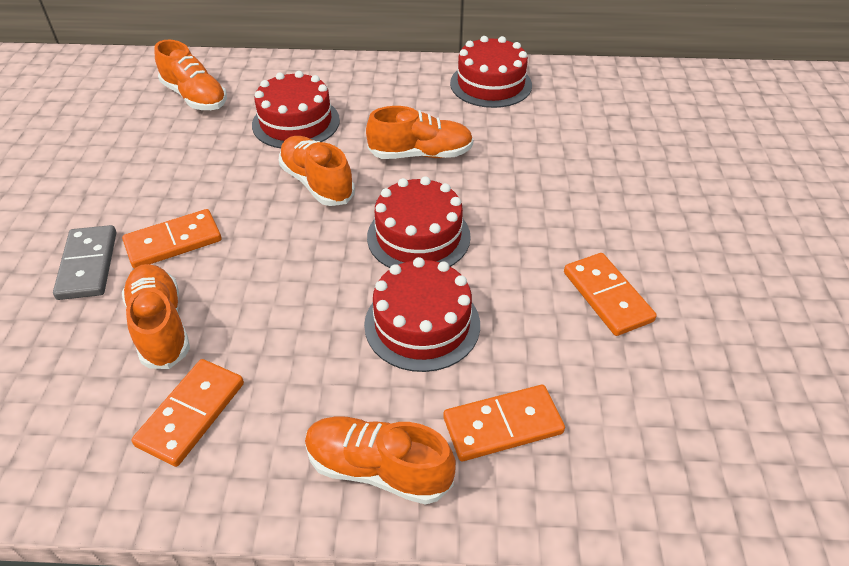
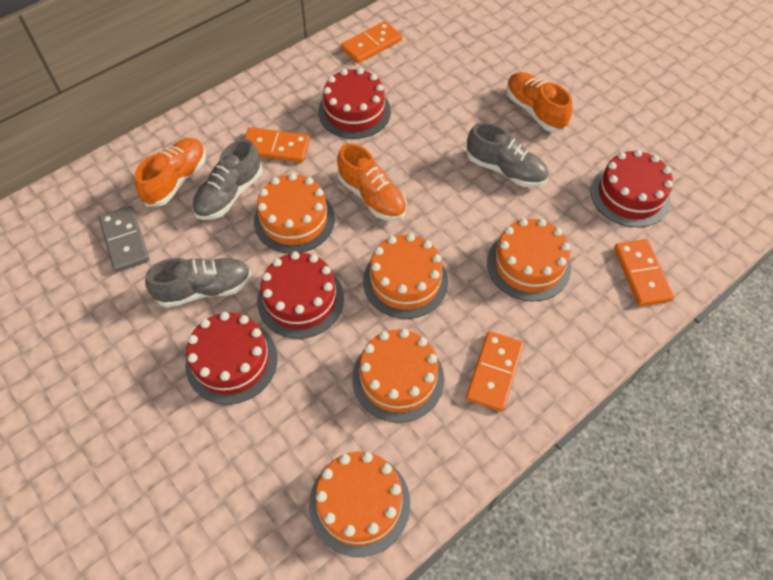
grey shoe: 0 -> 3
orange cake: 0 -> 5
orange shoe: 5 -> 3

